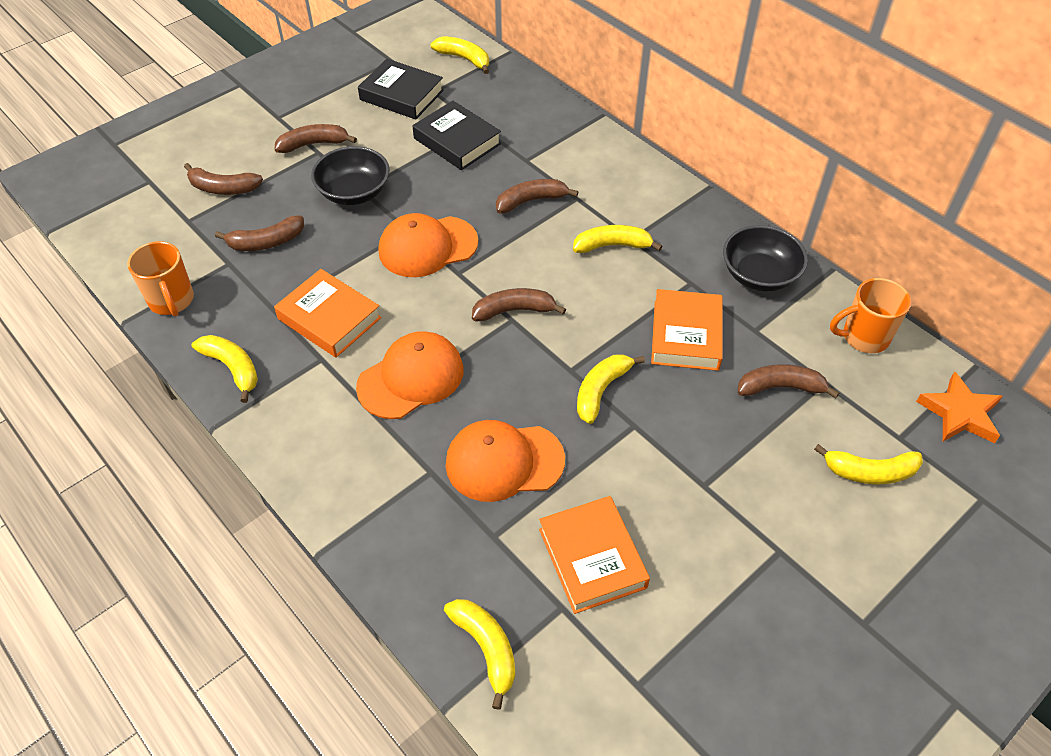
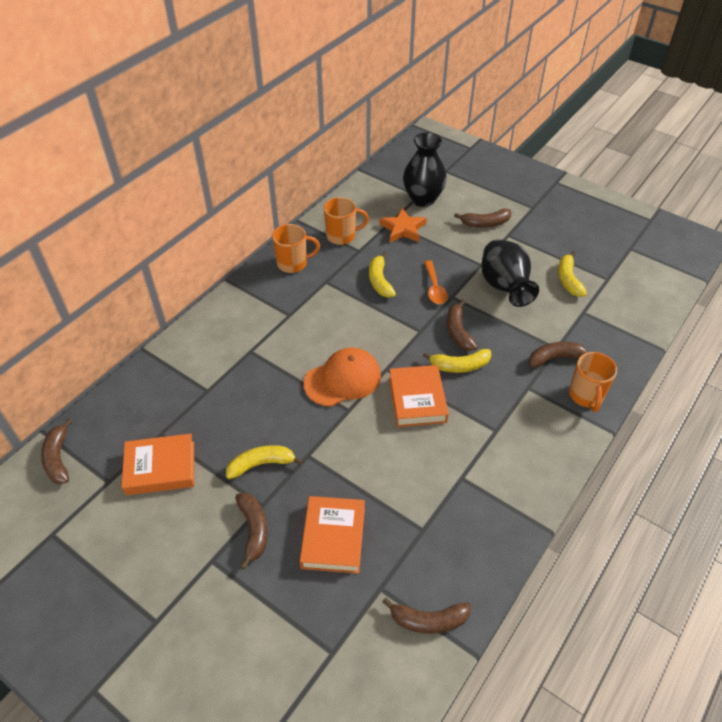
black book: 2 -> 0
black bowl: 2 -> 0
black vase: 0 -> 2
orange cap: 3 -> 1
orange mug: 2 -> 3
orange spoon: 0 -> 1
yellow banana: 6 -> 4

